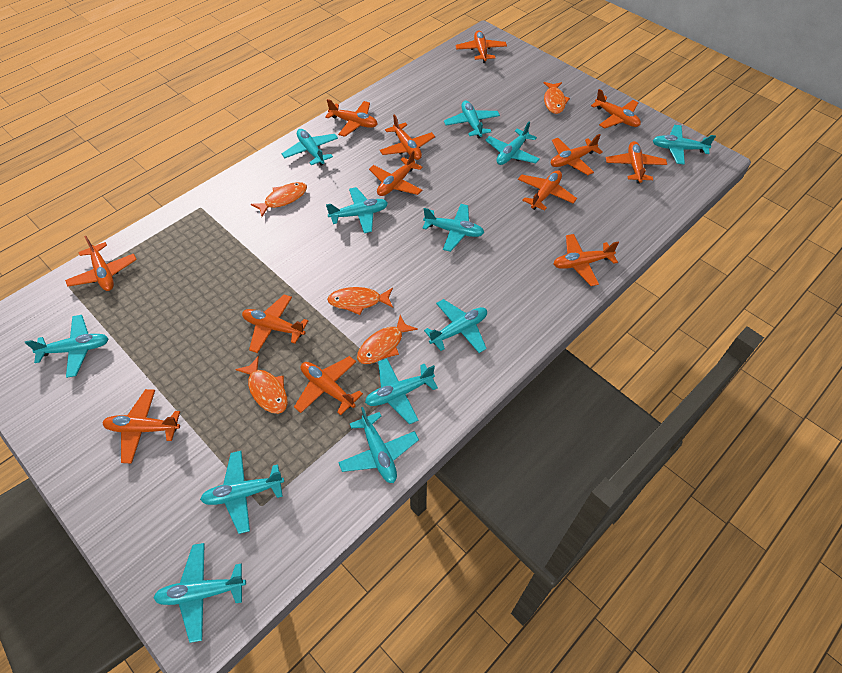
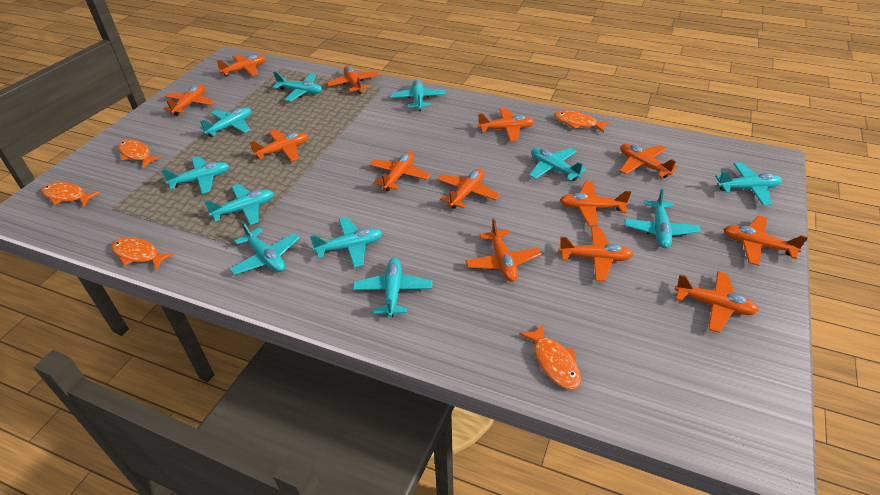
turquoise plane: 12 -> 11

